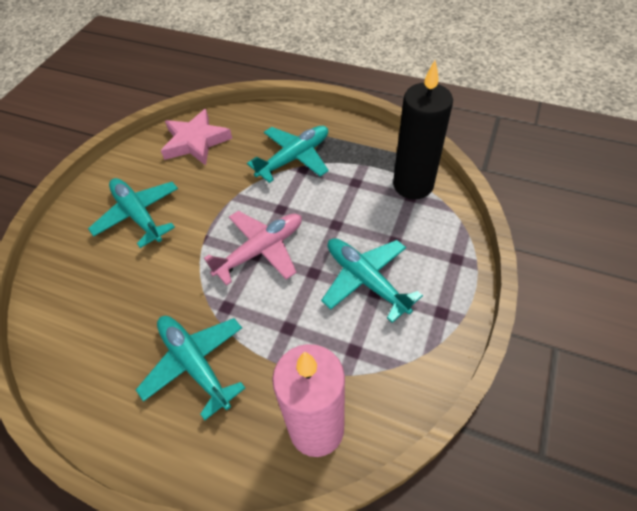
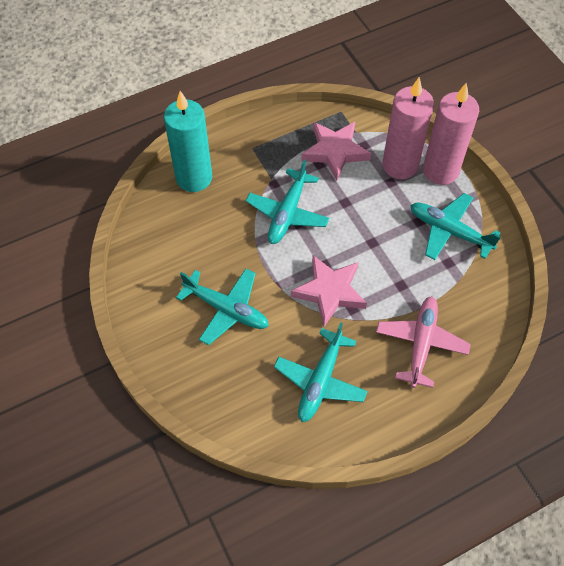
black candle: 1 -> 0
pink candle: 1 -> 2
pink star: 1 -> 2
turquoise candle: 0 -> 1

